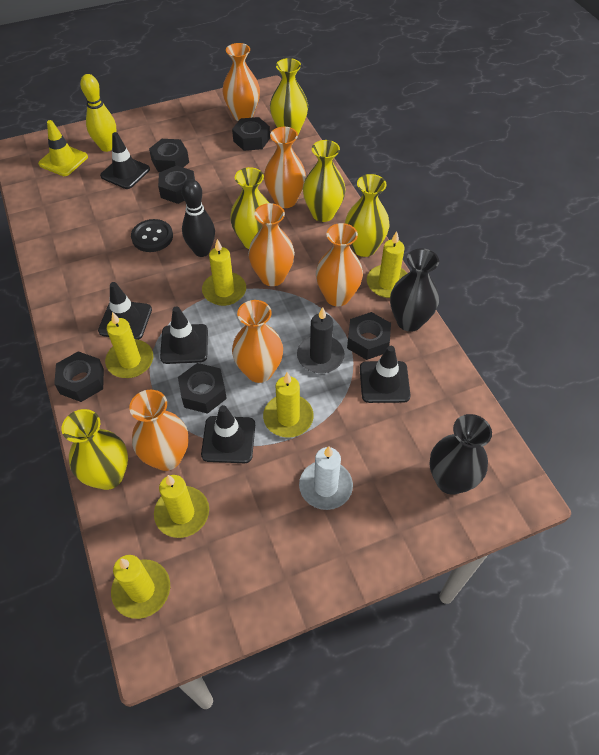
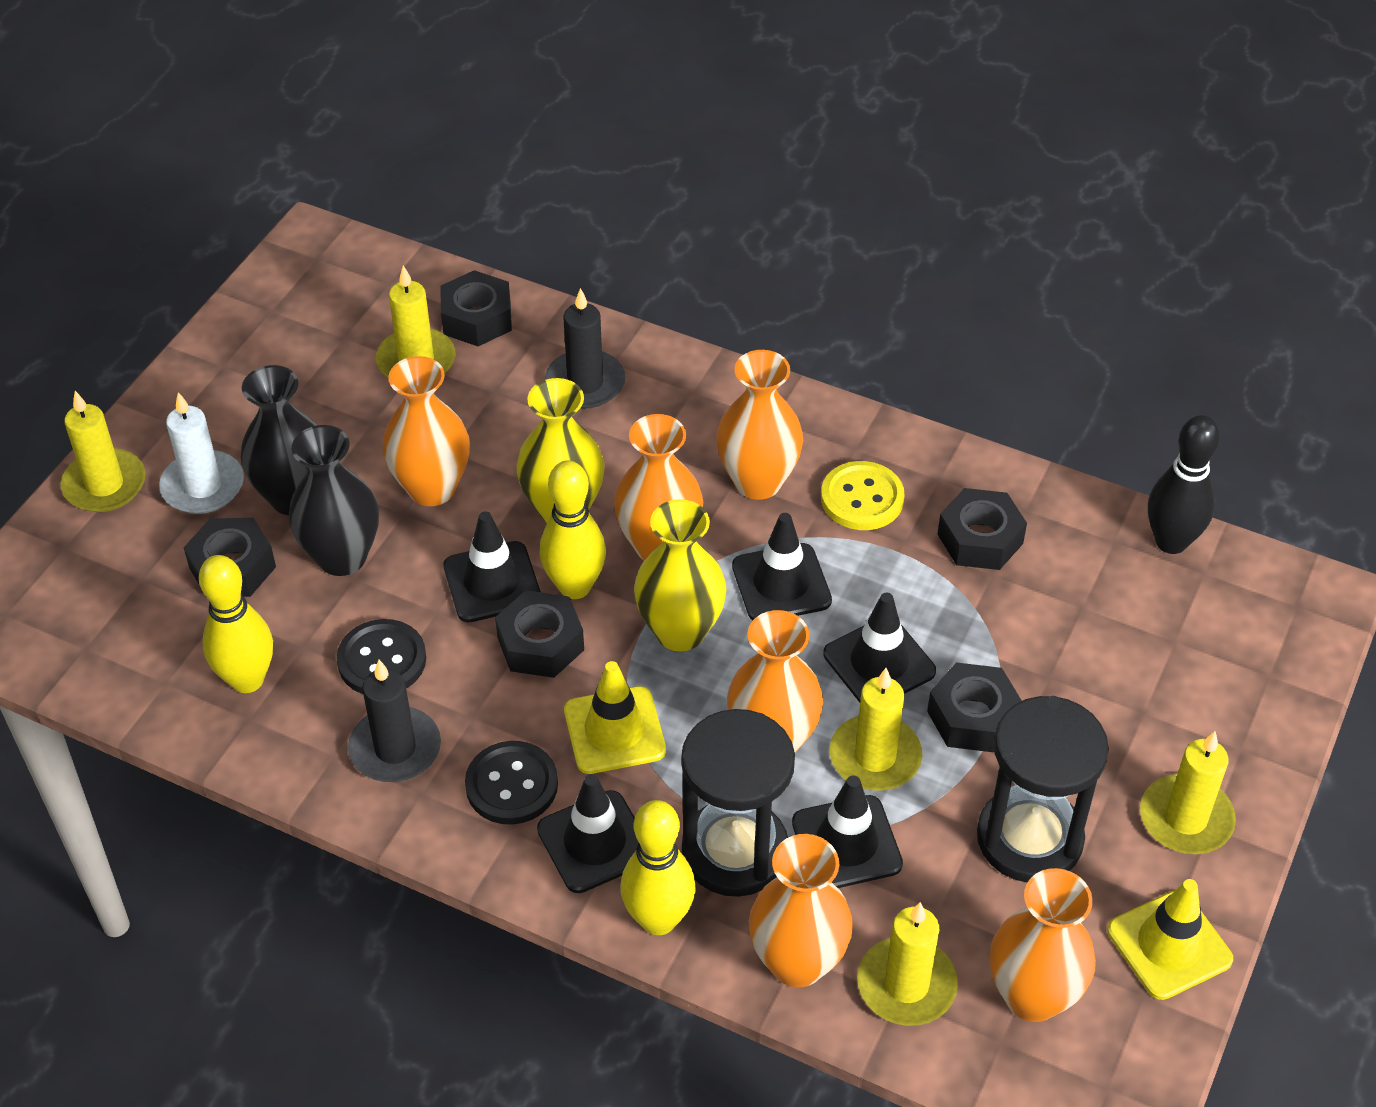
black button: 1 -> 2
black candle: 1 -> 2
black hourglass: 0 -> 2
black nut: 6 -> 5
yellow bowling pin: 1 -> 3
yellow button: 0 -> 1
yellow candle: 6 -> 5
yellow traffic cone: 1 -> 2
yellow vase: 5 -> 2

